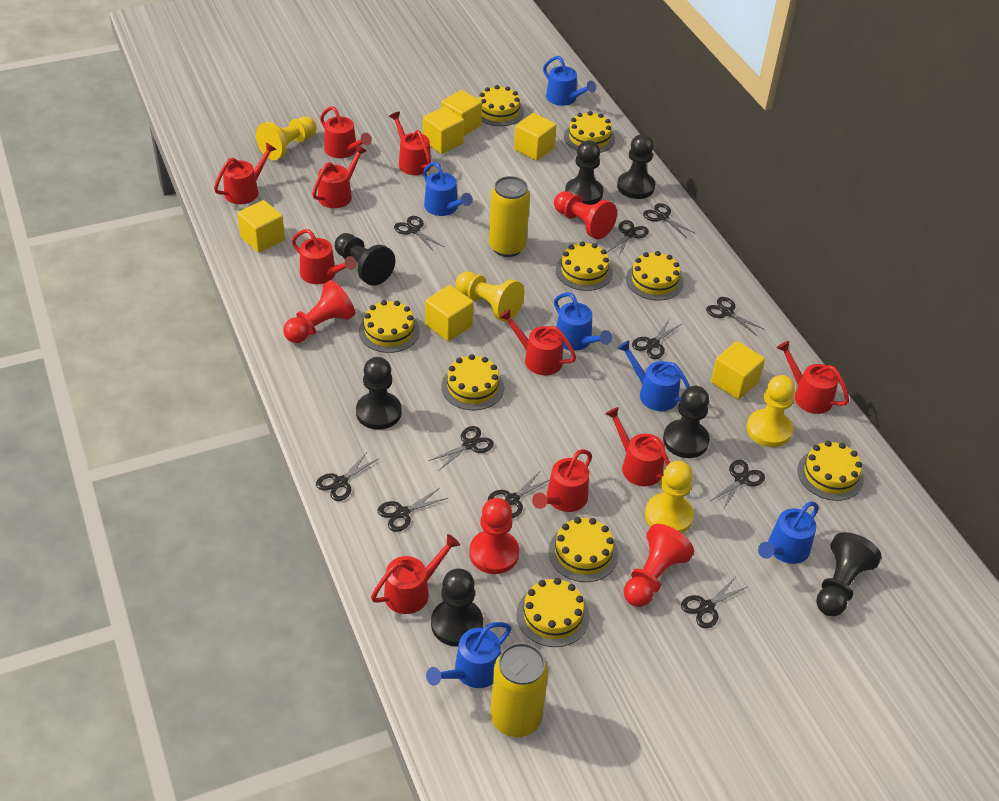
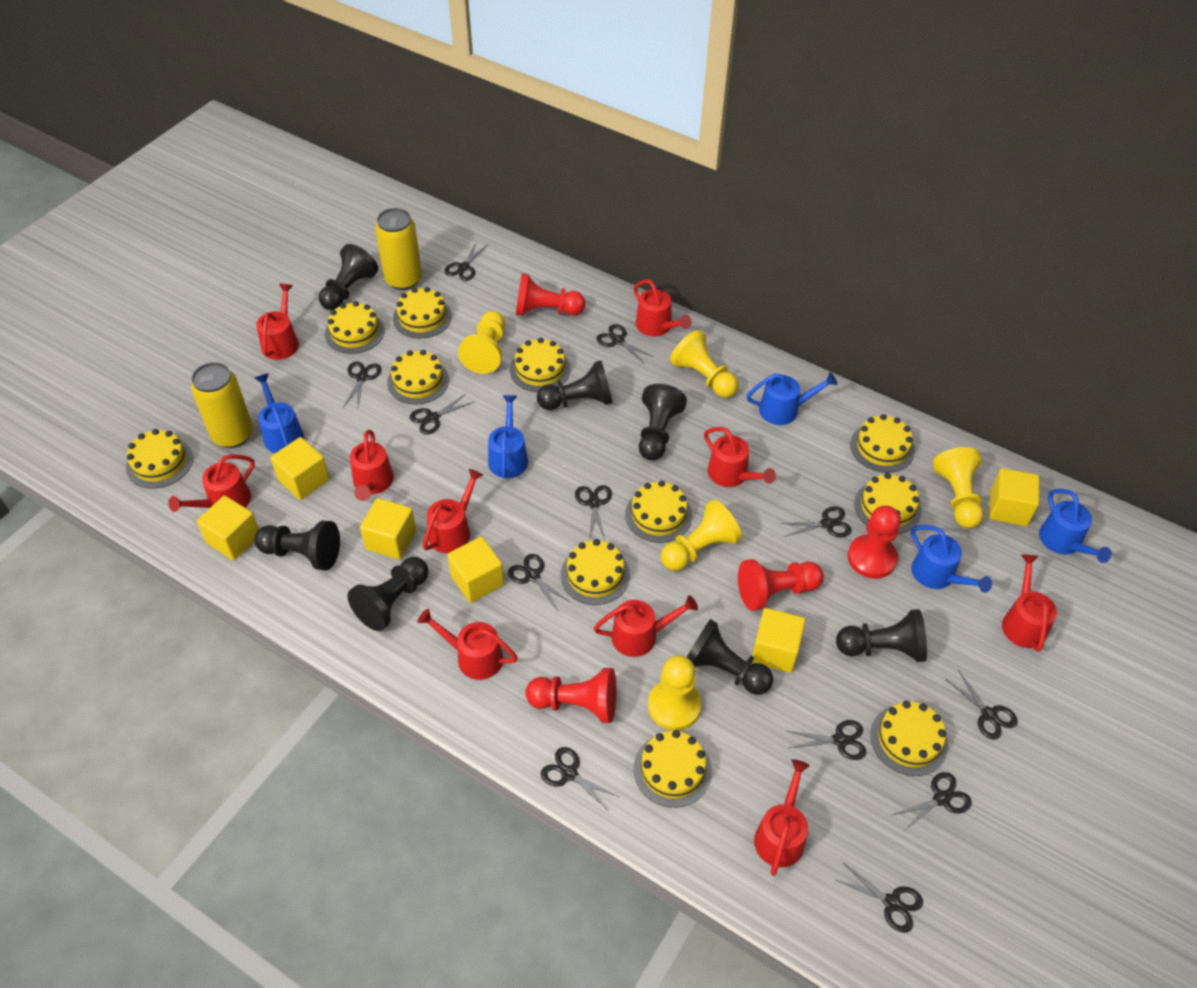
black scissors: 11 -> 12
blue watering can: 6 -> 5
yellow cake: 9 -> 11
yellow pawn: 4 -> 5

